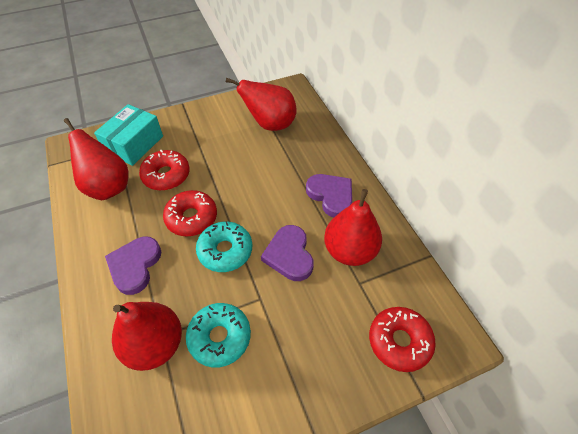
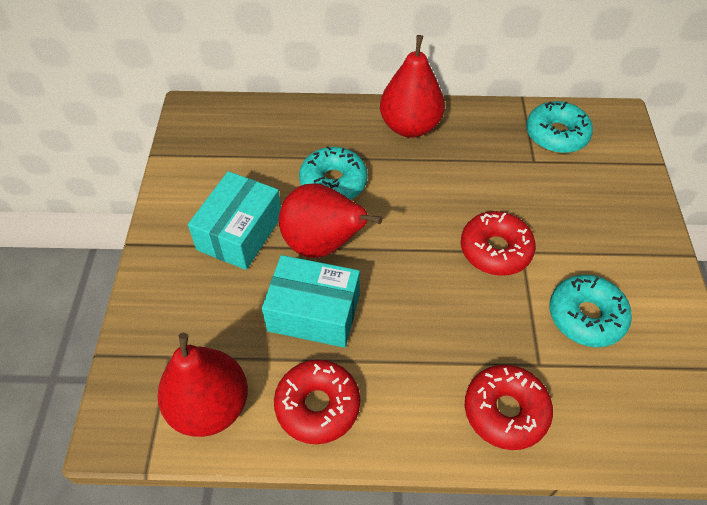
purple heart: 3 -> 0
red pear: 4 -> 3
turquoise box: 1 -> 2
turquoise donut: 2 -> 3

